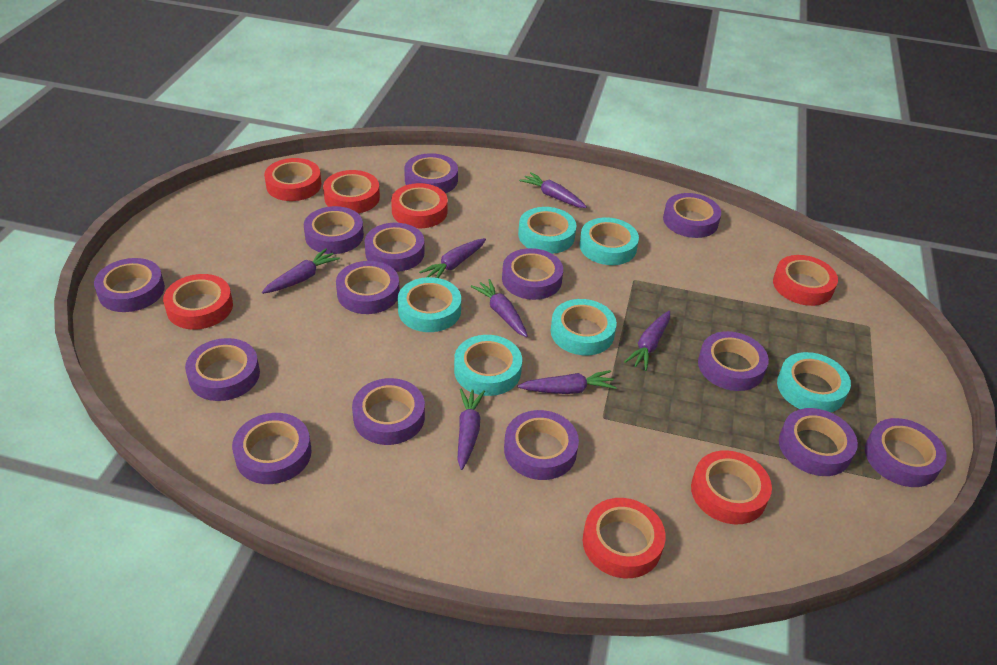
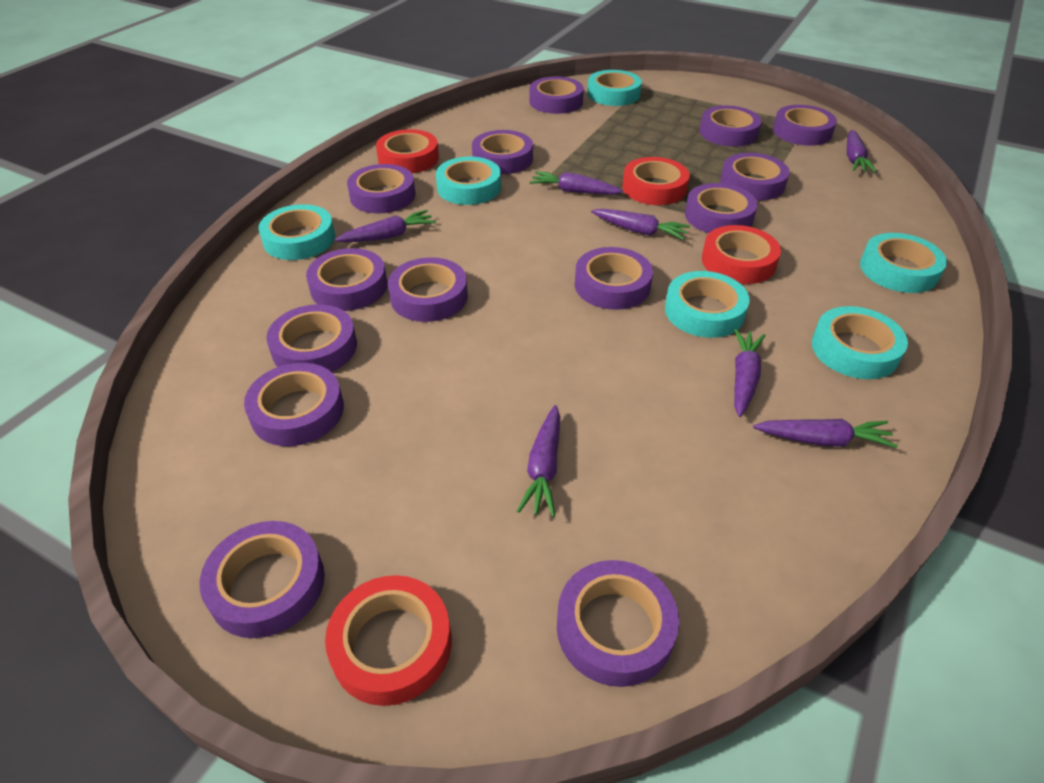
red tape: 7 -> 4

